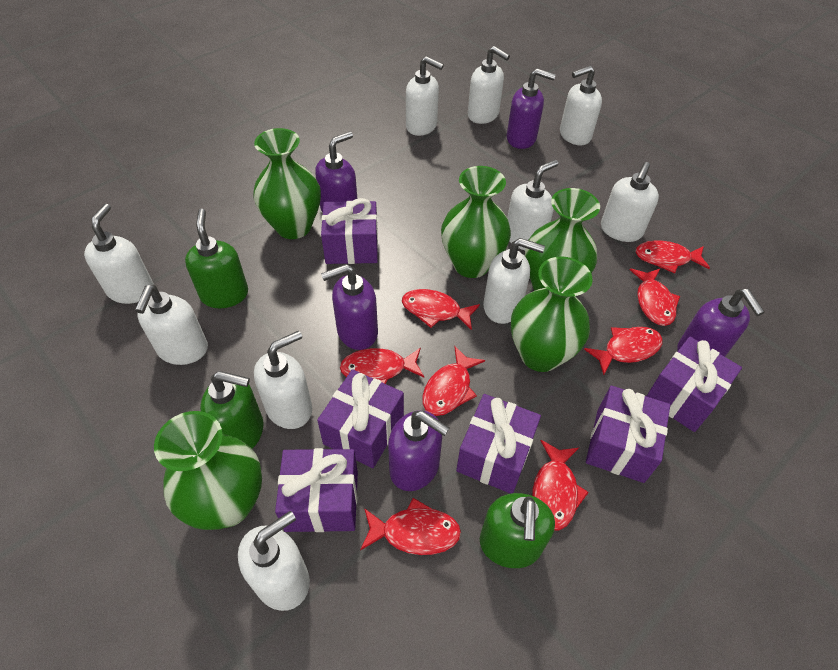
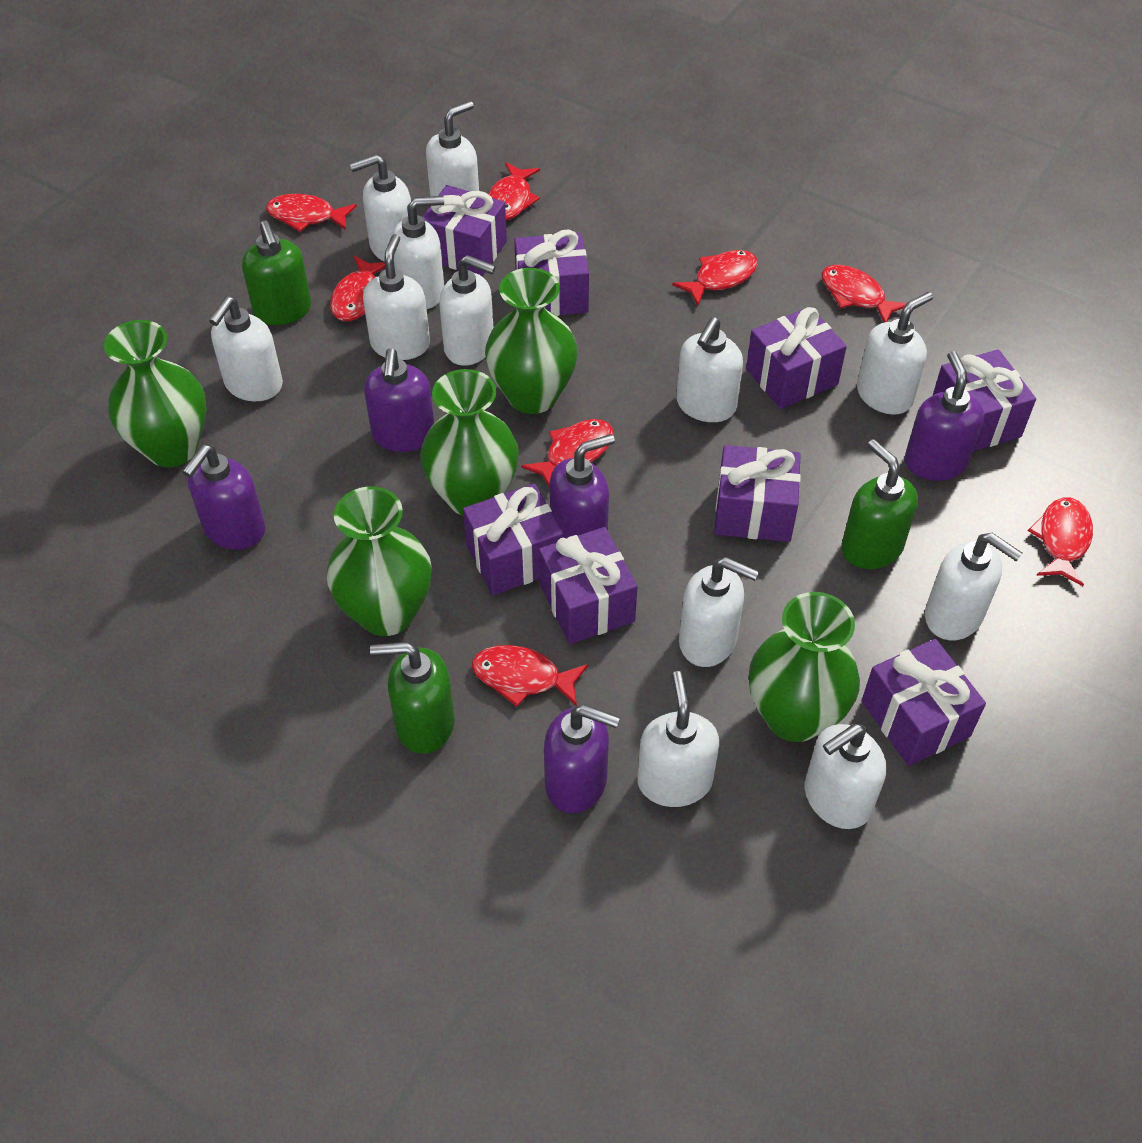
purple gift: 6 -> 8
white soap dispenser: 10 -> 12

